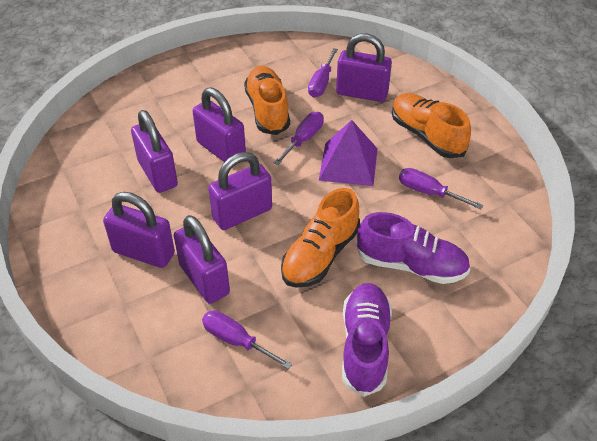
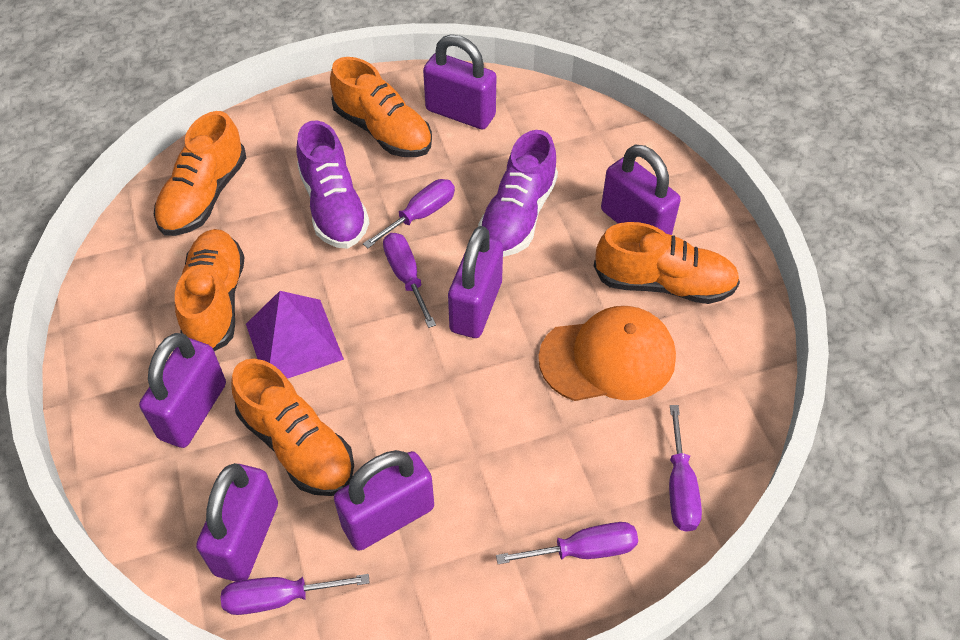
orange cap: 0 -> 1
orange shoe: 3 -> 5
purple screwdriver: 4 -> 5

